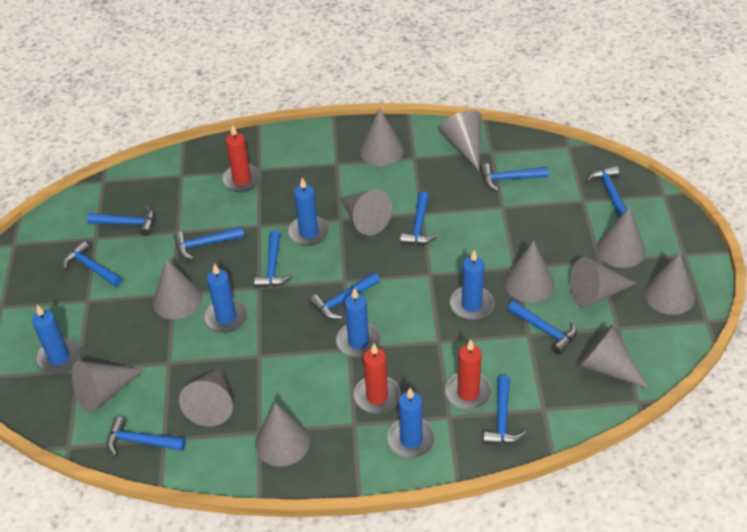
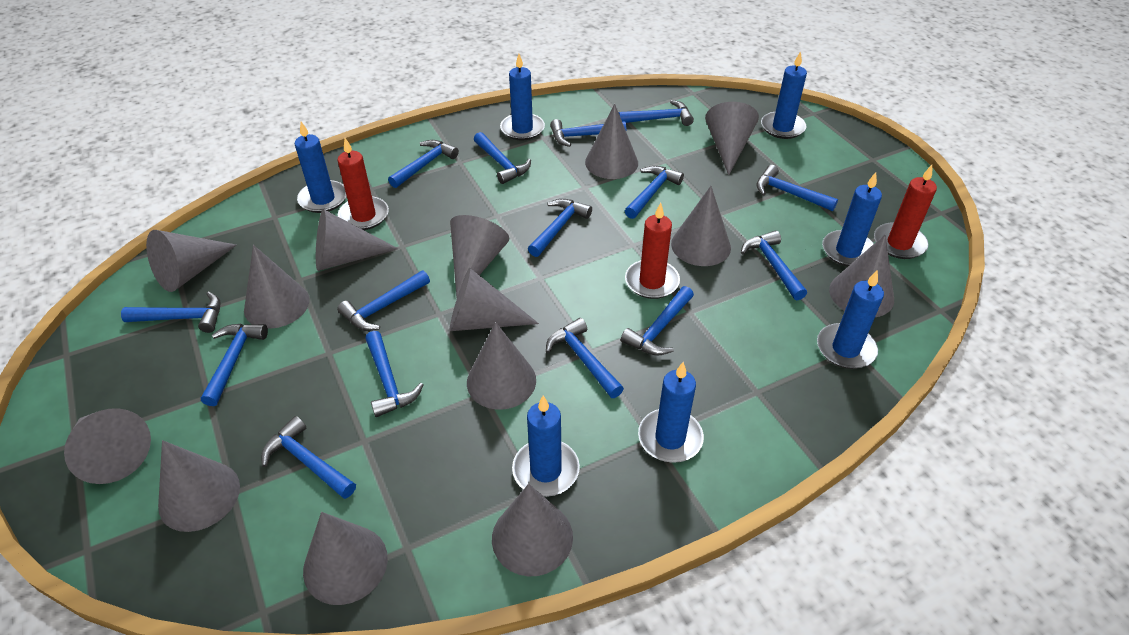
blue candle: 6 -> 7
blue hammer: 11 -> 15
grey cone: 12 -> 14

